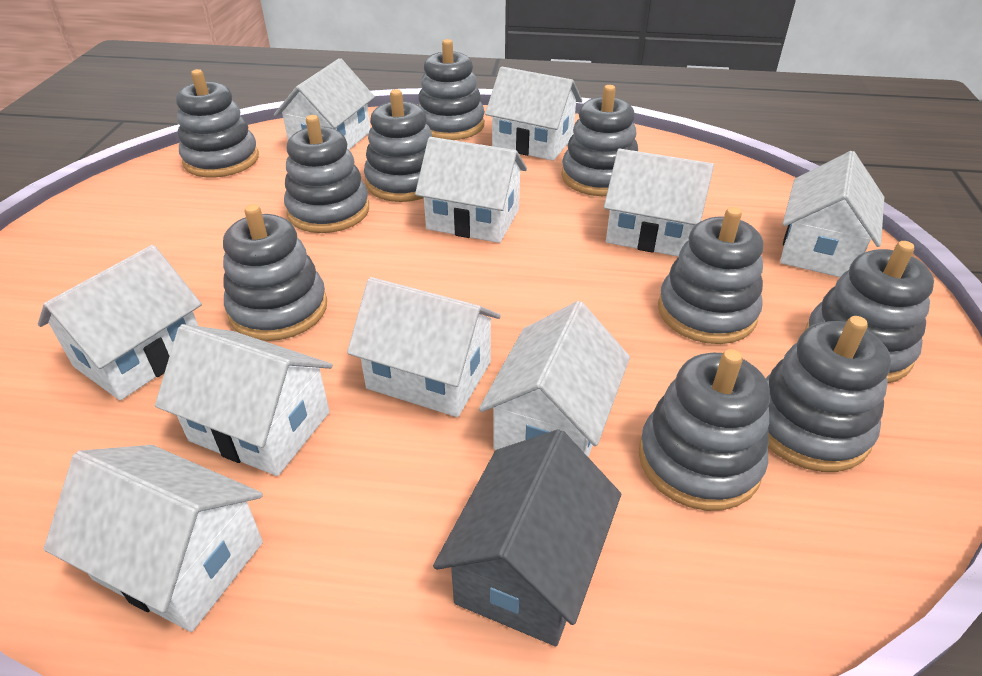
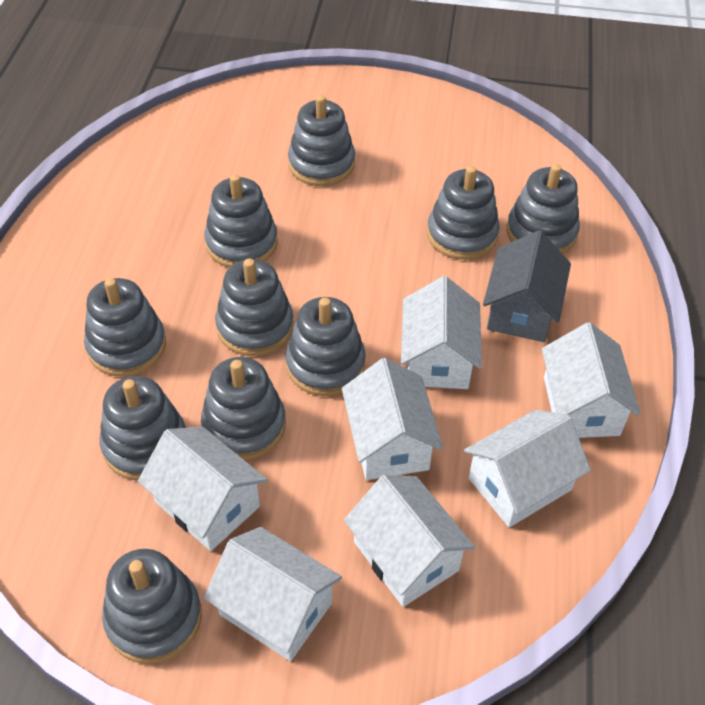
white house: 10 -> 7

